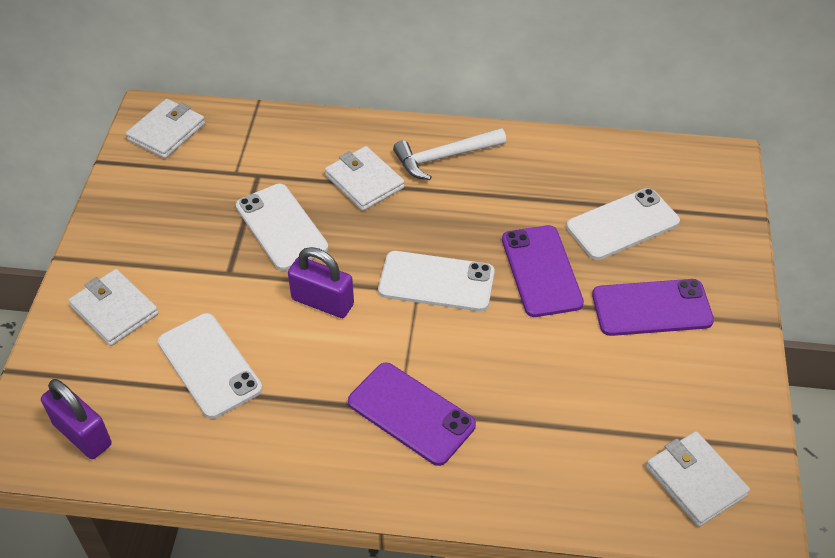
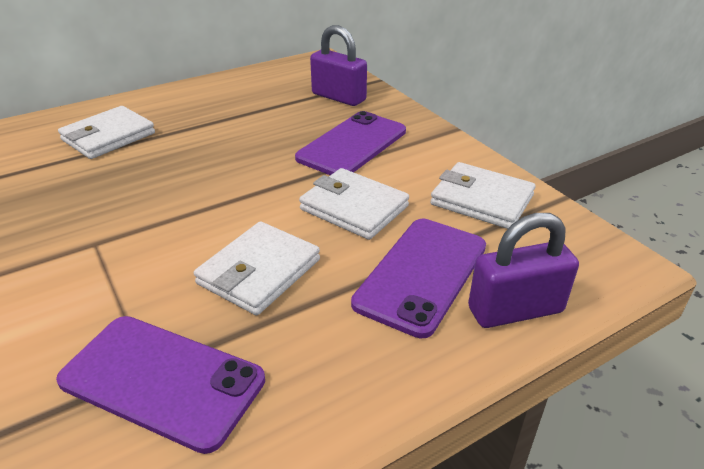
white hammer: 1 -> 0
white phone: 4 -> 0

